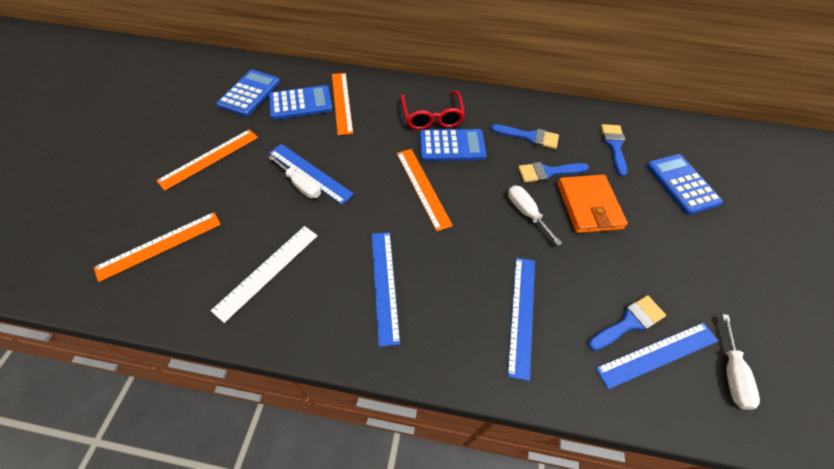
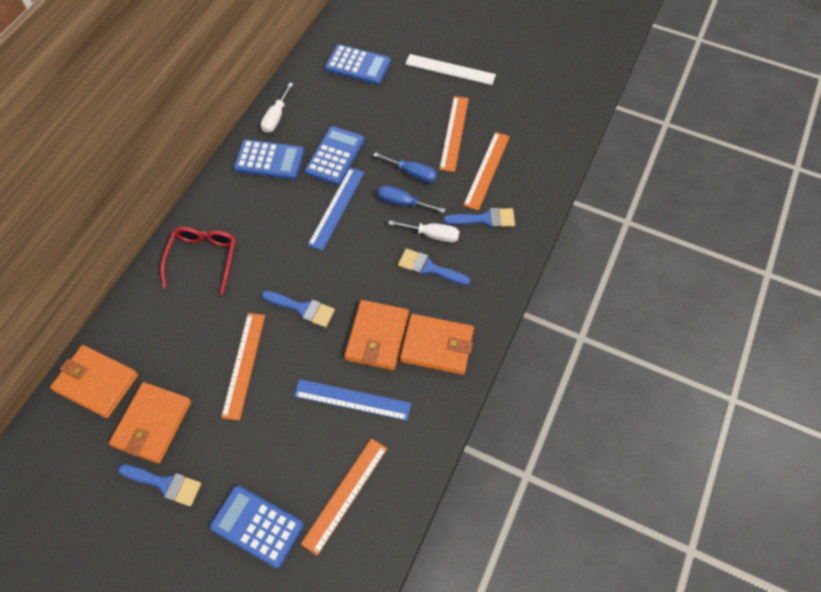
blue ruler: 4 -> 2
blue screwdriver: 0 -> 2
orange wallet: 1 -> 4
white screwdriver: 3 -> 2

